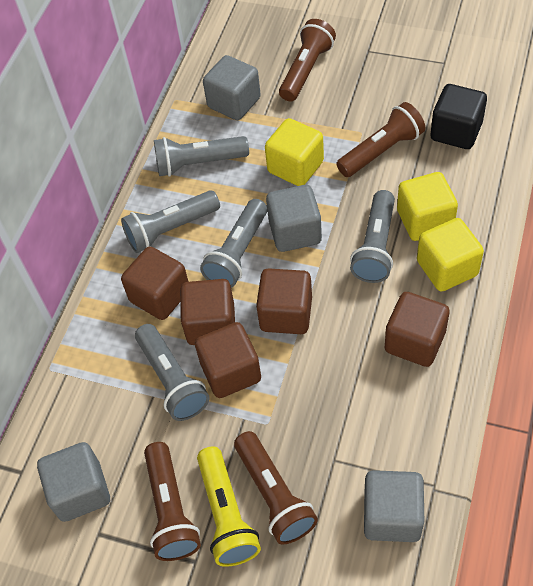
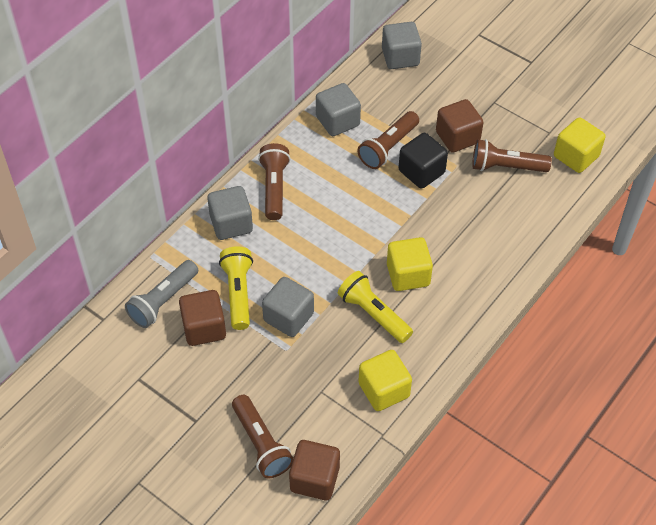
brown cube: 5 -> 3
grey flashlight: 5 -> 1
yellow flashlight: 1 -> 2

